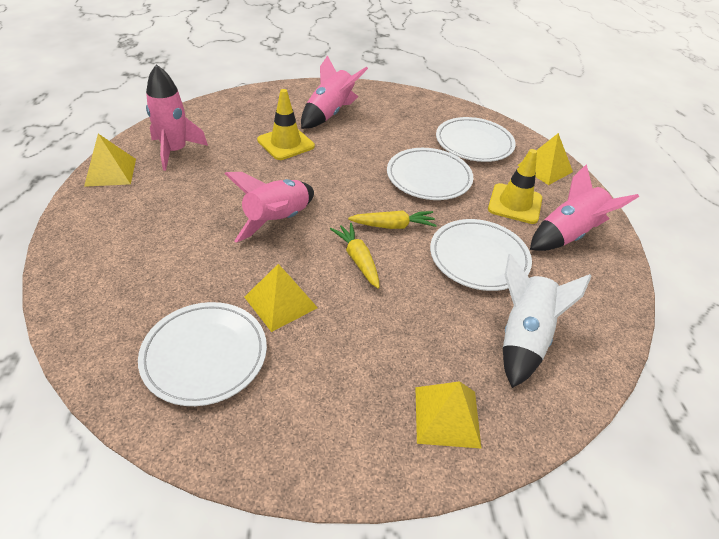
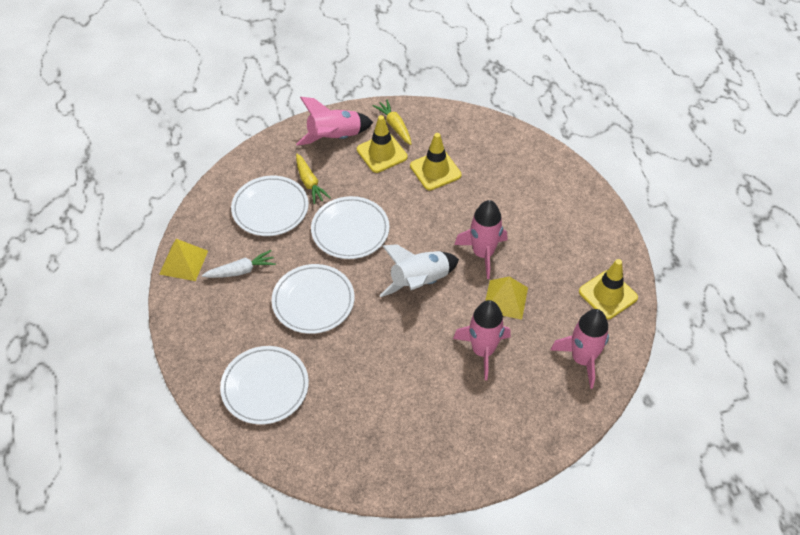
white carrot: 0 -> 1
yellow pyramid: 4 -> 2
yellow traffic cone: 2 -> 3

